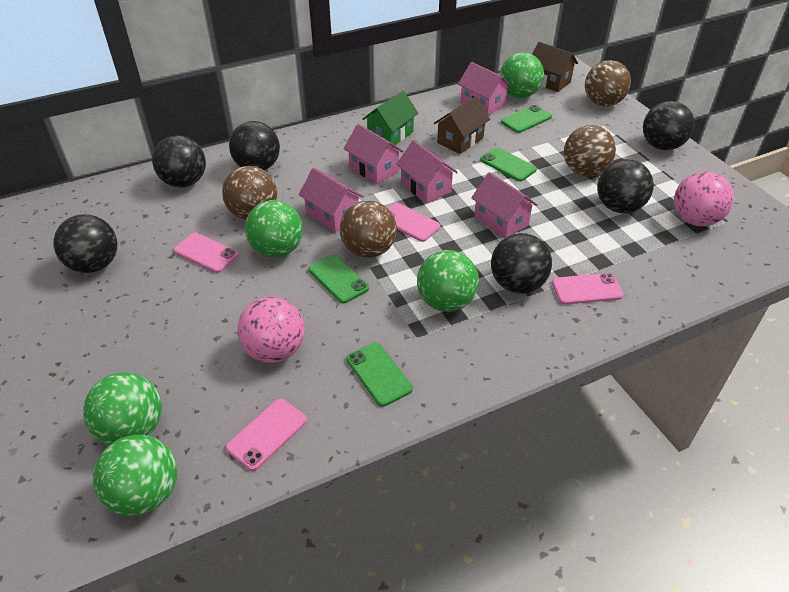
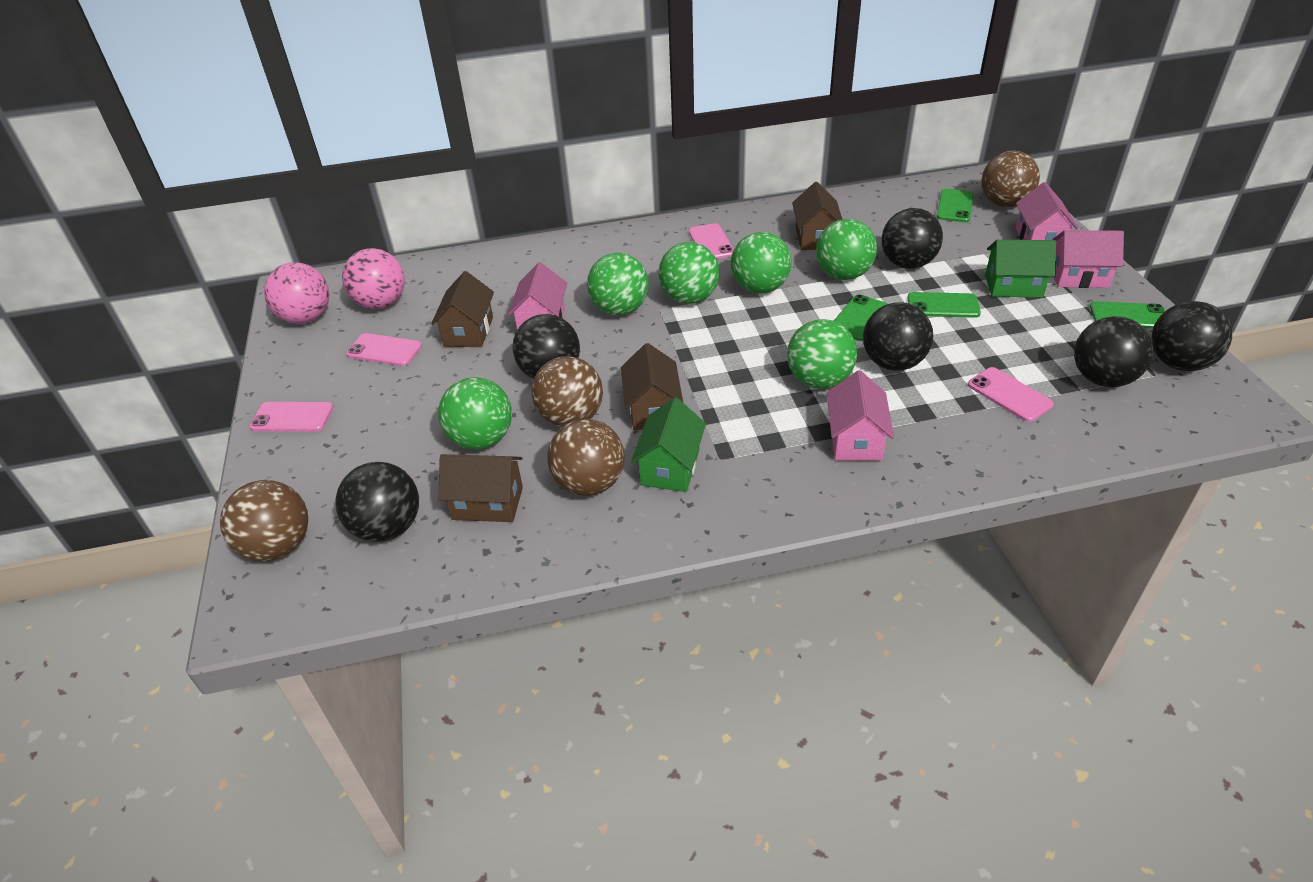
brown house: 2 -> 4
green ball: 5 -> 6
green house: 1 -> 2
pink house: 5 -> 4

